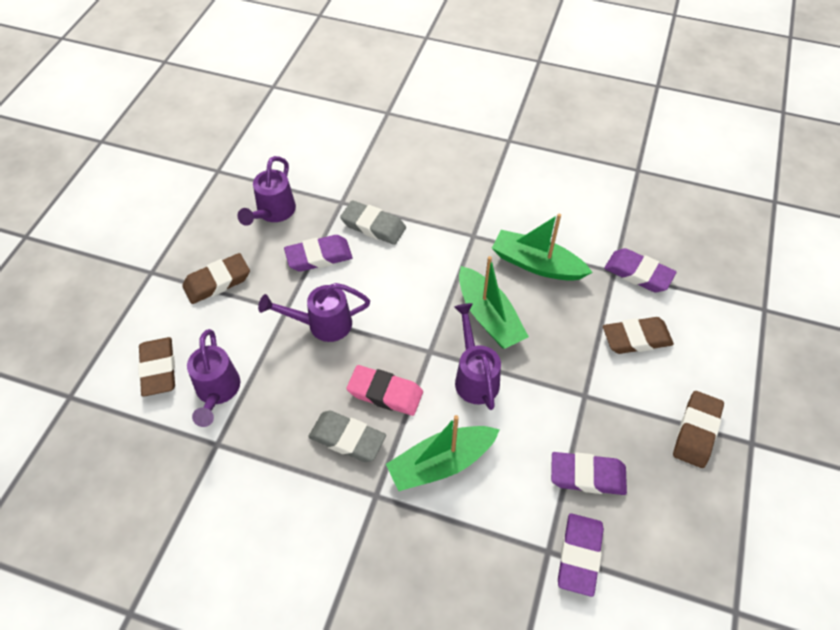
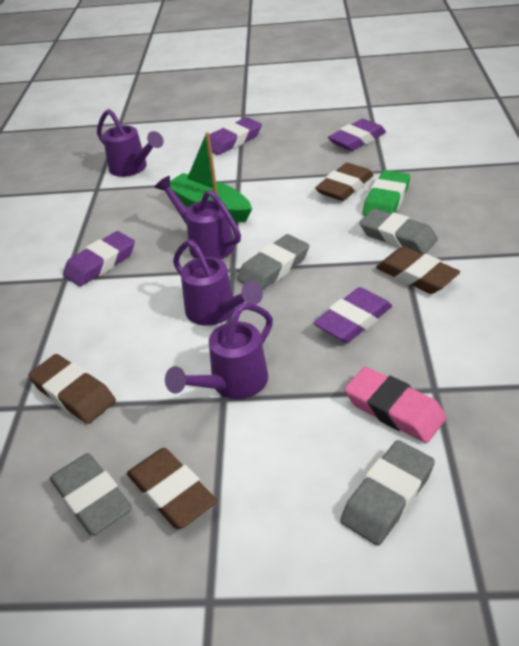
green boat: 3 -> 1
green eraser: 0 -> 1
grey eraser: 2 -> 4

